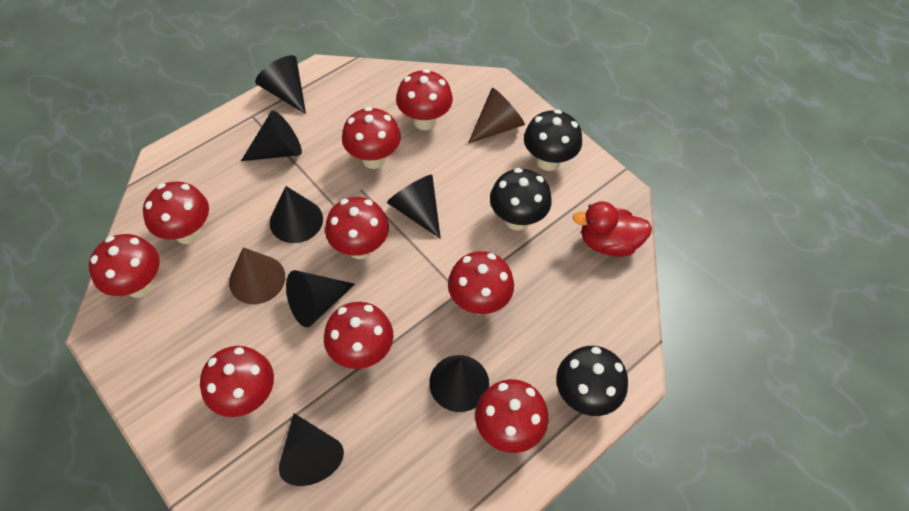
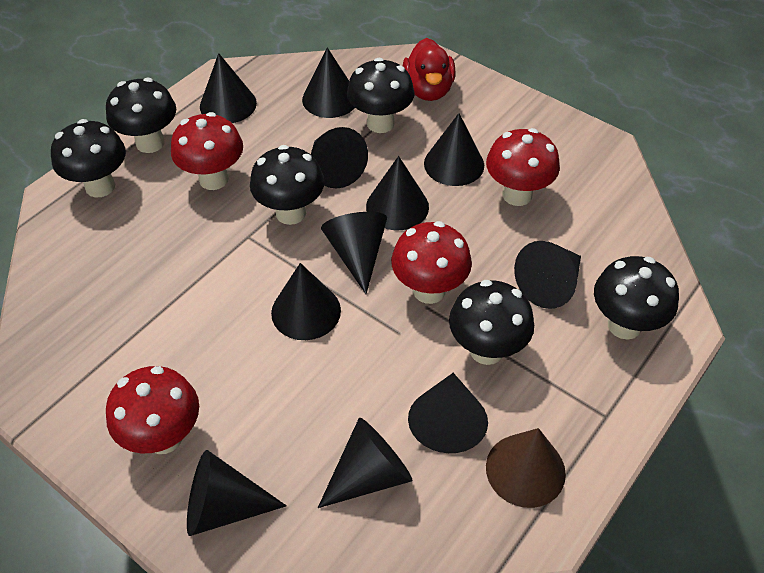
black cone: 7 -> 11
black mushroom: 3 -> 6
brown cone: 2 -> 1
red mushroom: 9 -> 4

